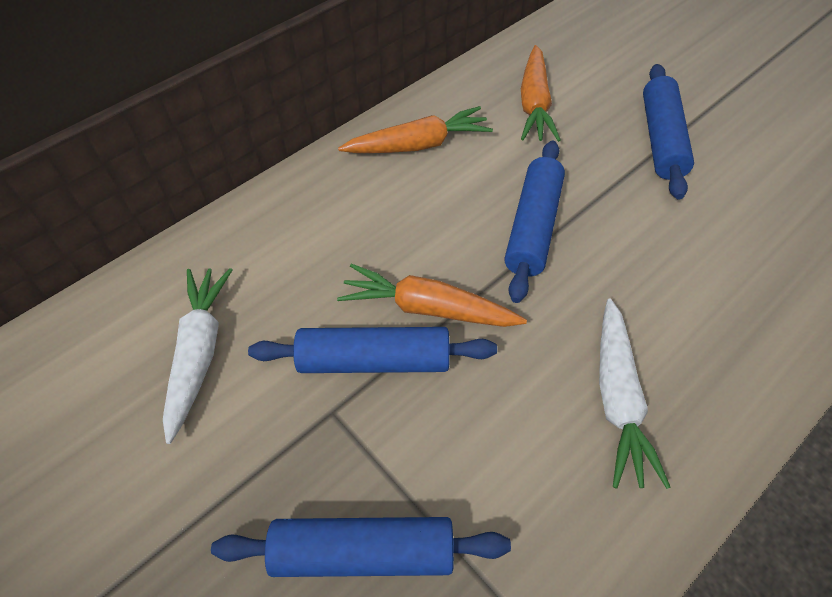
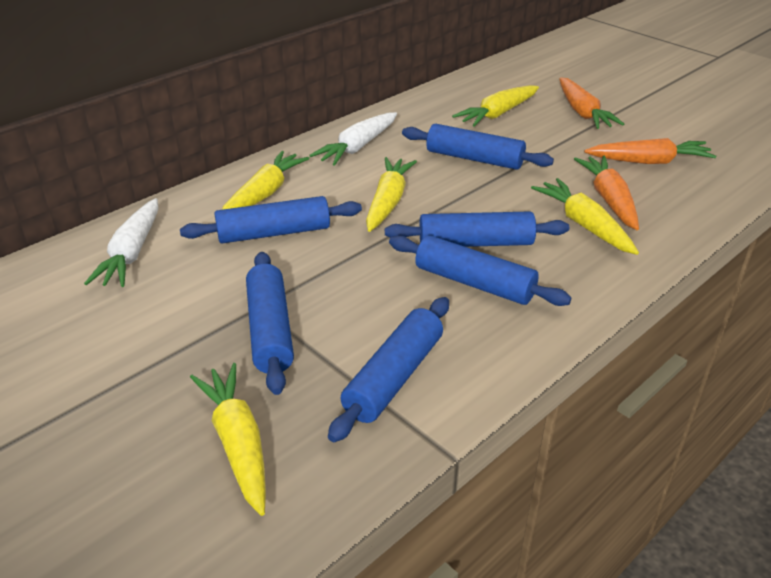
blue rolling pin: 4 -> 6
yellow carrot: 0 -> 5

